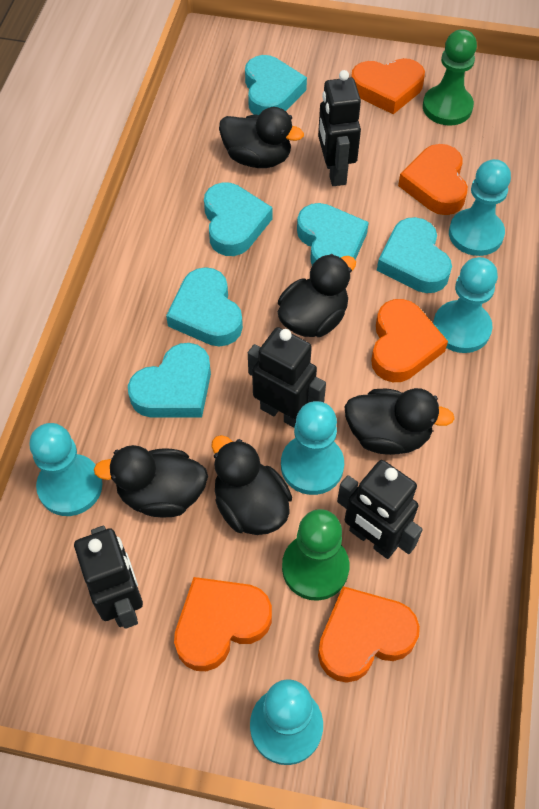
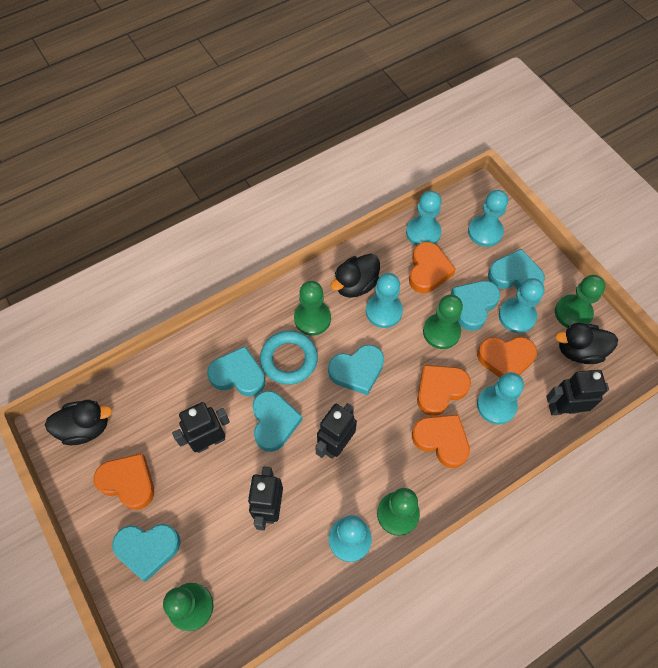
black duck: 5 -> 3
green pawn: 2 -> 5
turquoise pawn: 5 -> 6
turquoise ring: 0 -> 1

